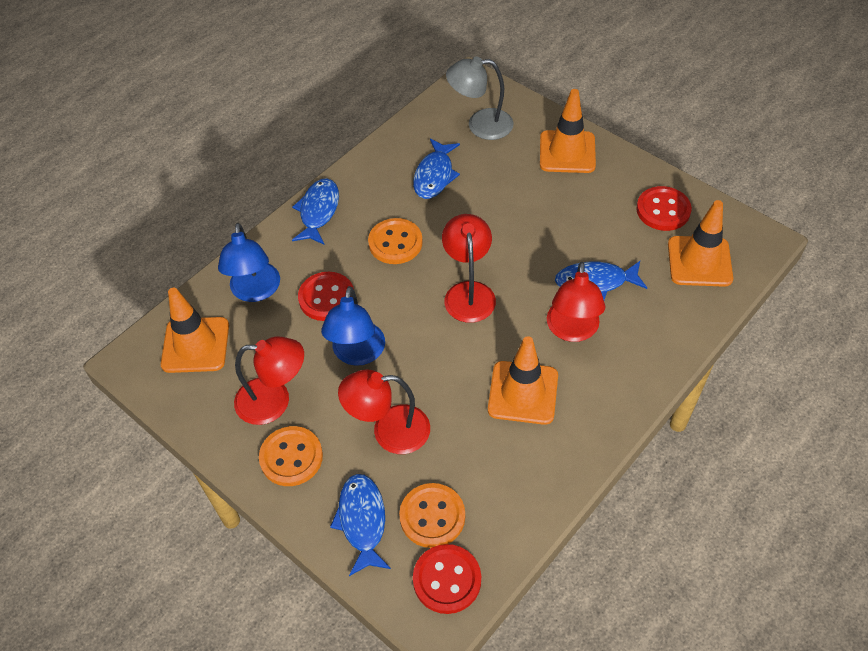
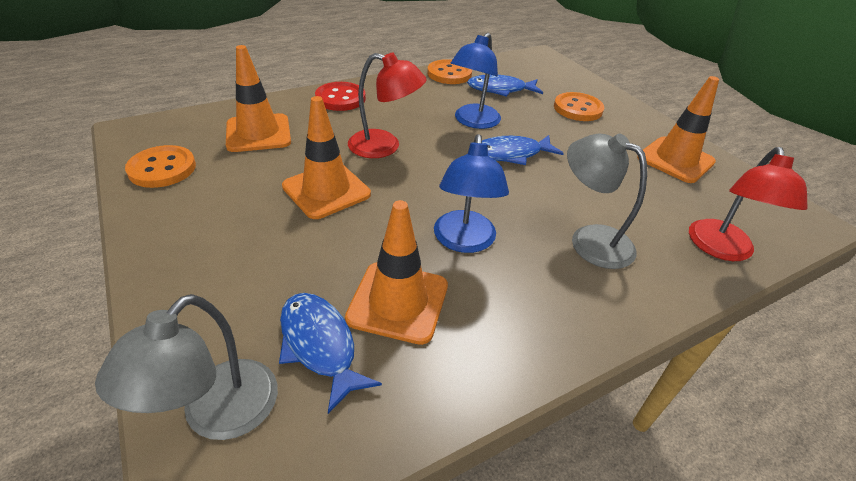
blue fish: 4 -> 3
grey lamp: 1 -> 2
red button: 3 -> 1
red lamp: 4 -> 2

